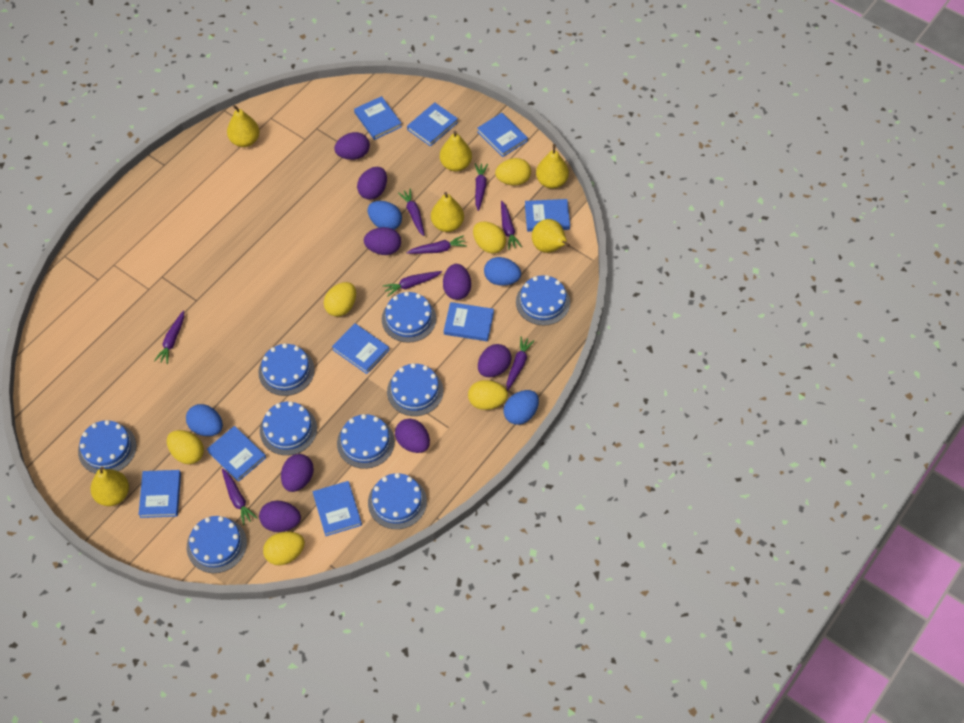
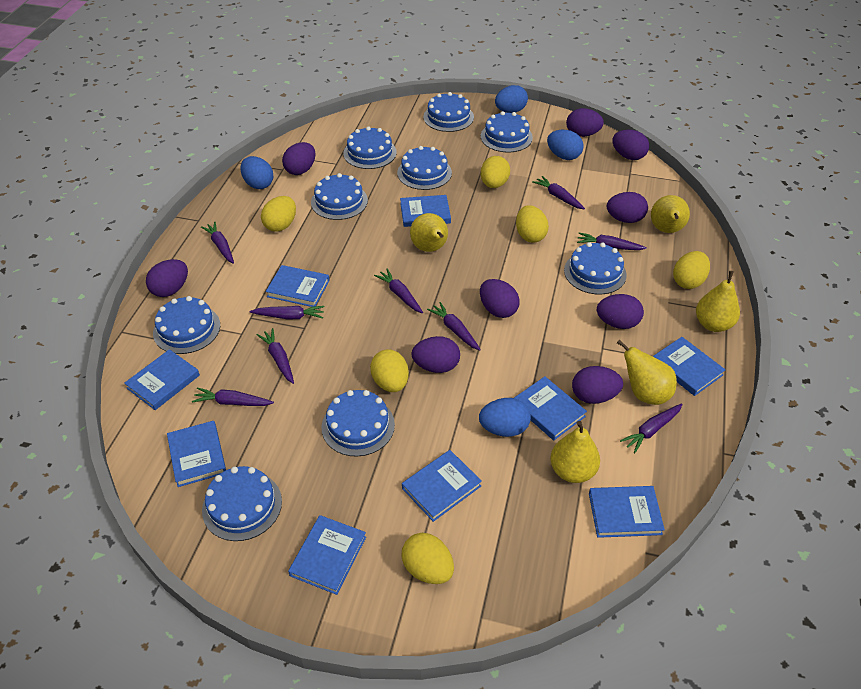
purple carrot: 8 -> 9
purple egg: 8 -> 9
yellow pear: 6 -> 5

